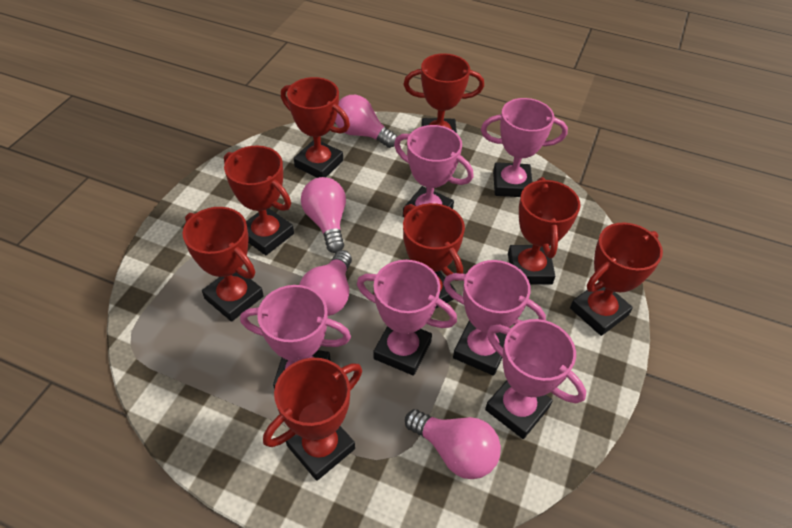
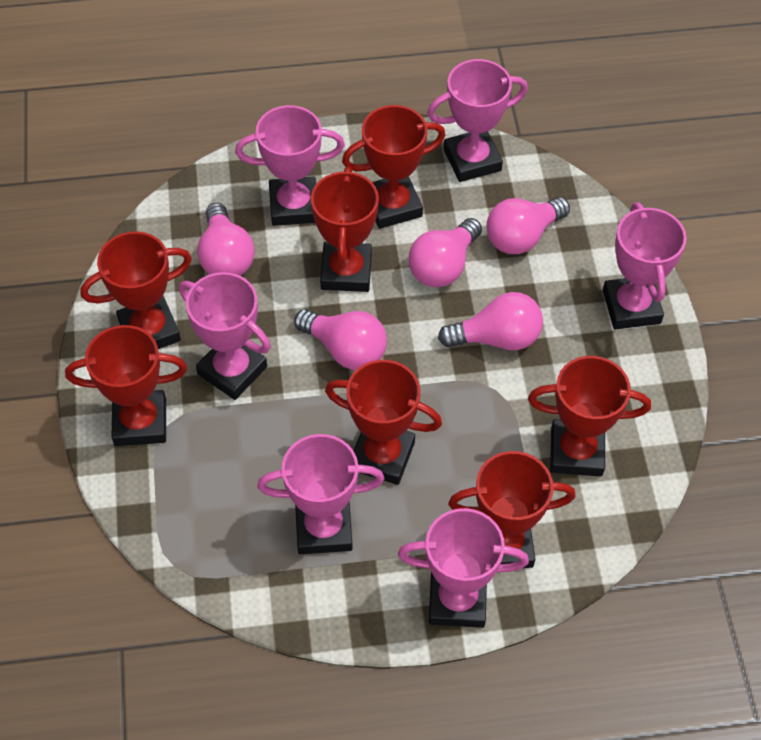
pink light bulb: 4 -> 5
red trophy: 8 -> 7

